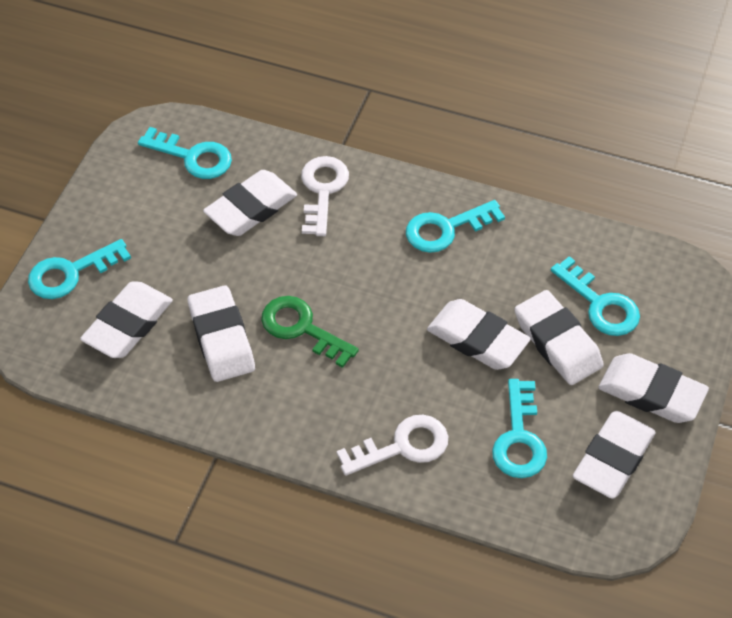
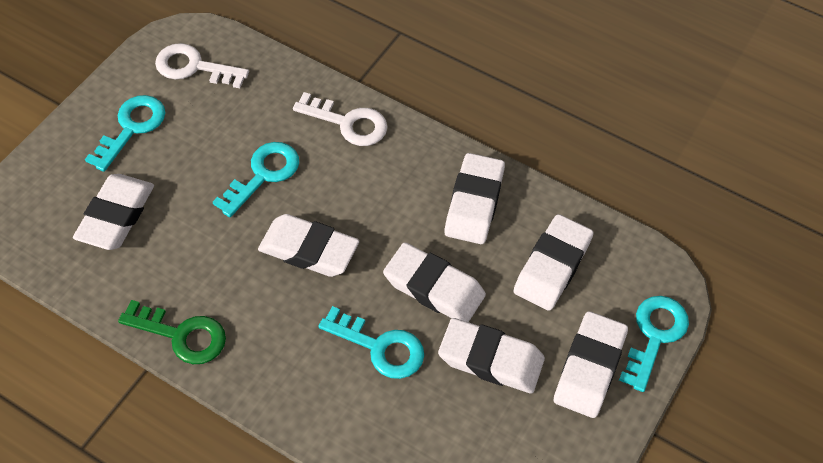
turquoise key: 5 -> 4

